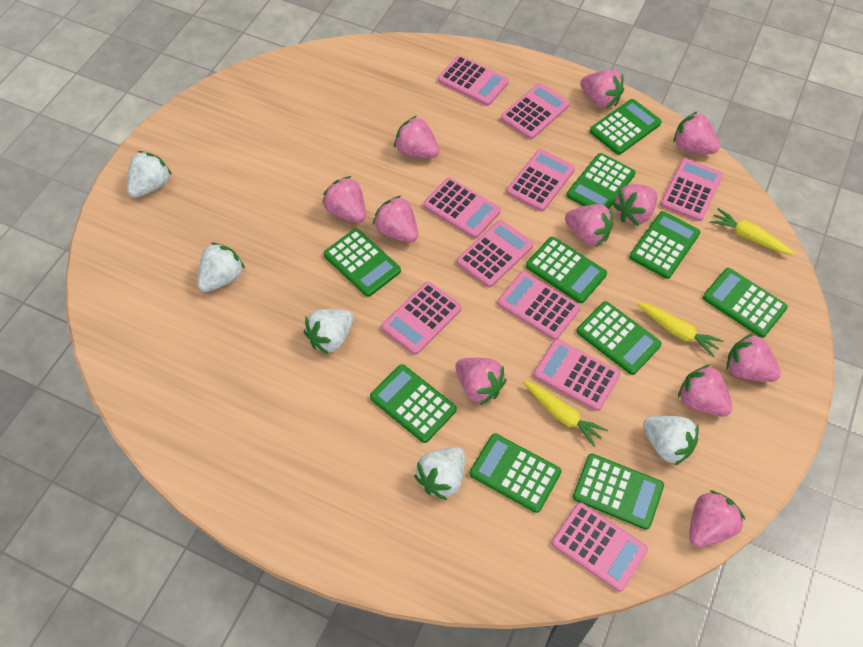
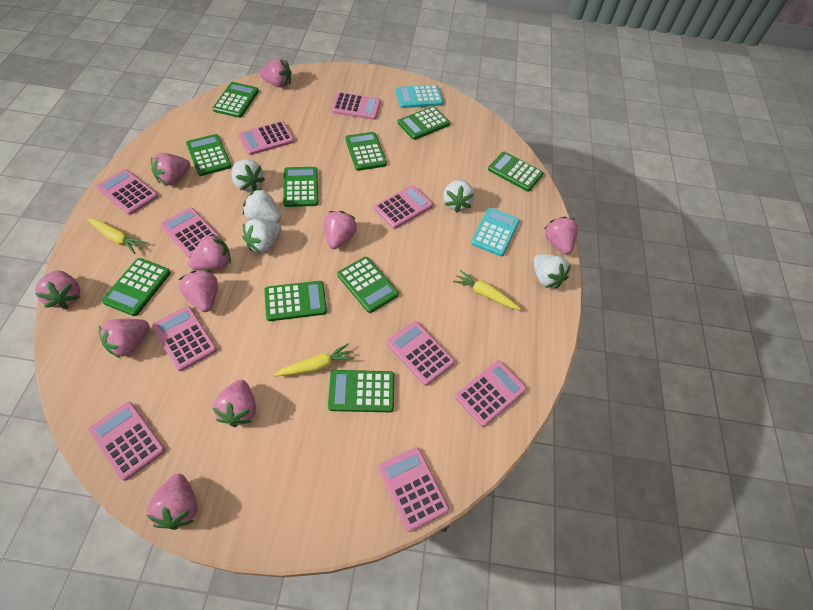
pink strawberry: 11 -> 10
turquoise calculator: 0 -> 2

